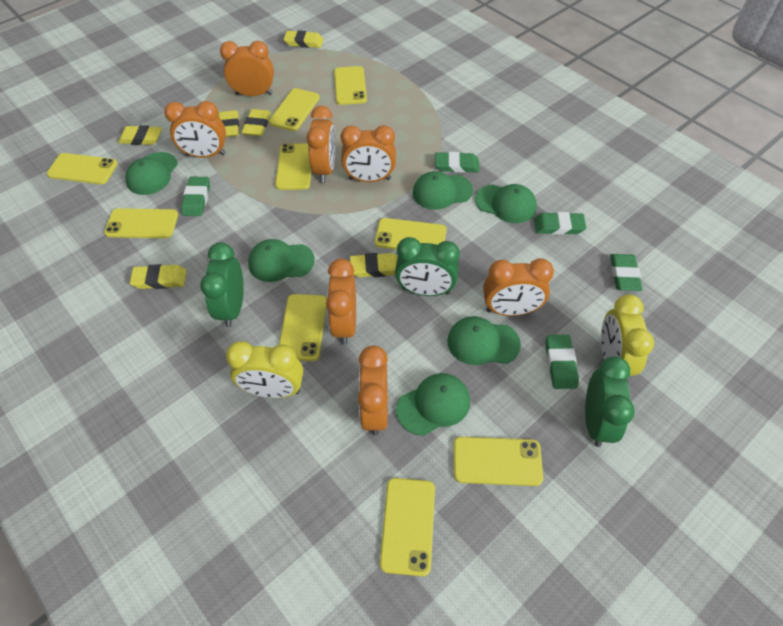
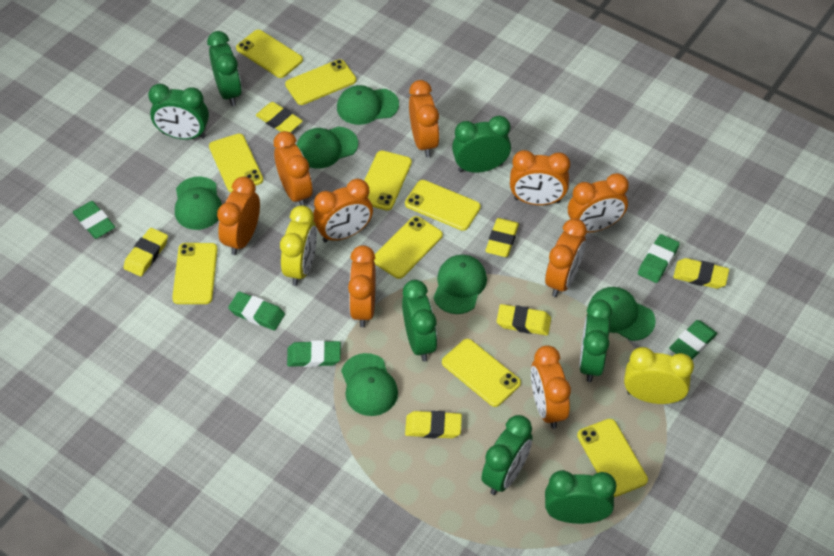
green clock: 3 -> 7
orange clock: 7 -> 9

